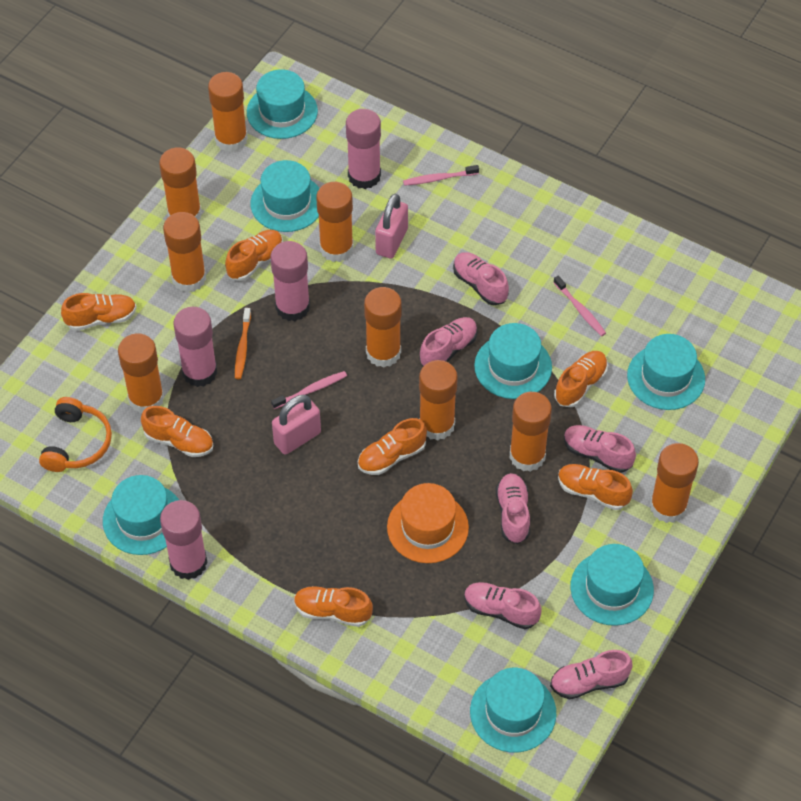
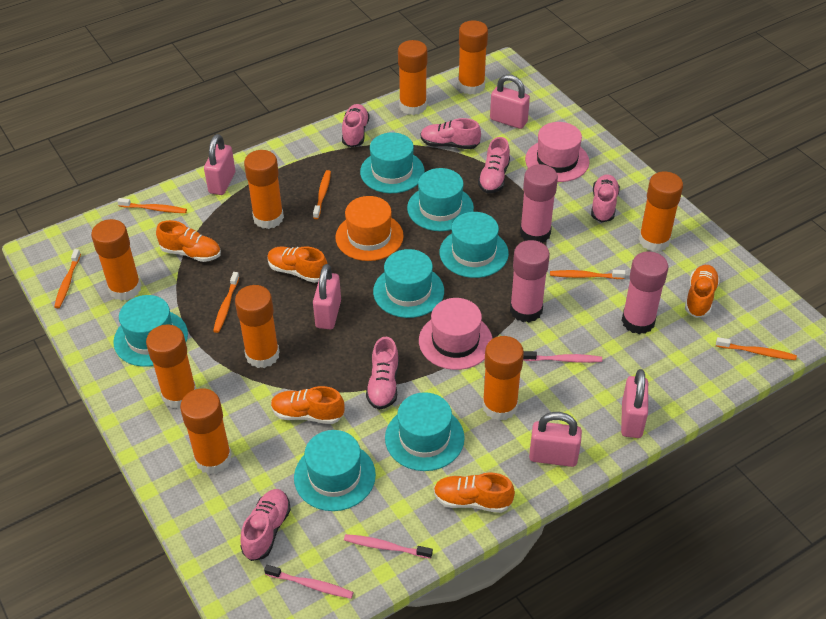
orange headphones: 1 -> 0
orange shoe: 7 -> 5
orange toothbrush: 1 -> 6
pink glue stick: 4 -> 3
pink hat: 0 -> 2
pink padlock: 2 -> 5

